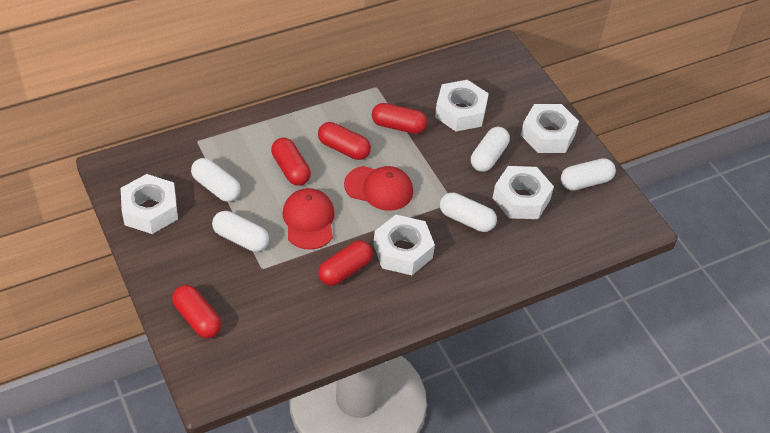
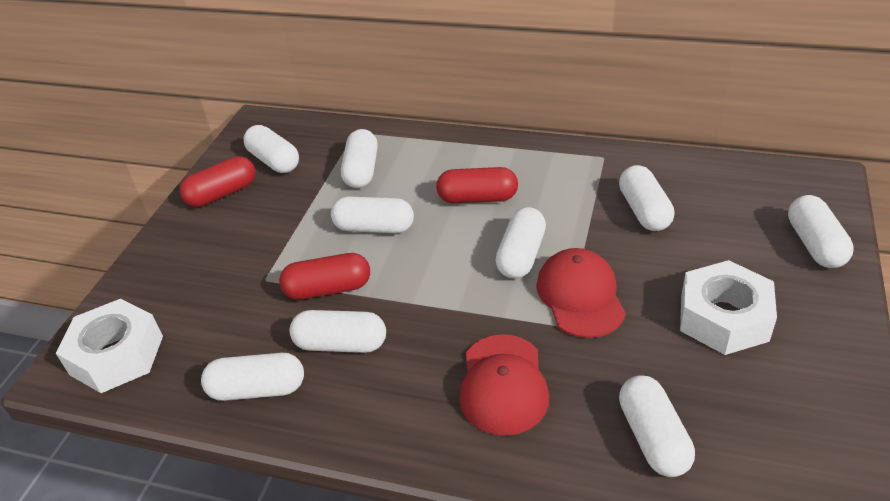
red capsule: 5 -> 3
white capsule: 5 -> 9
white nut: 5 -> 2

